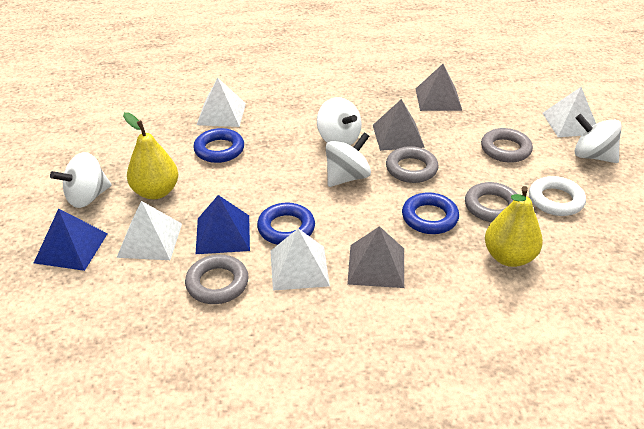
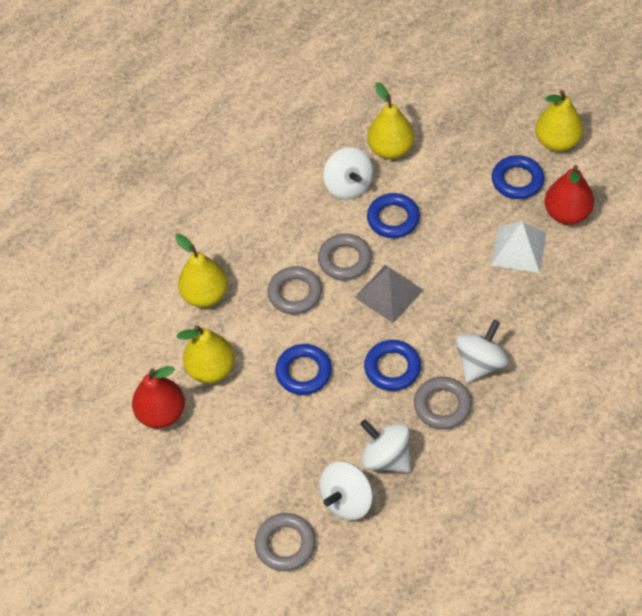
blue pyramid: 2 -> 0
blue ring: 3 -> 4
grey pyramid: 3 -> 1
red pear: 0 -> 2
white pyramid: 4 -> 1
white ring: 1 -> 0
yellow pear: 2 -> 4

